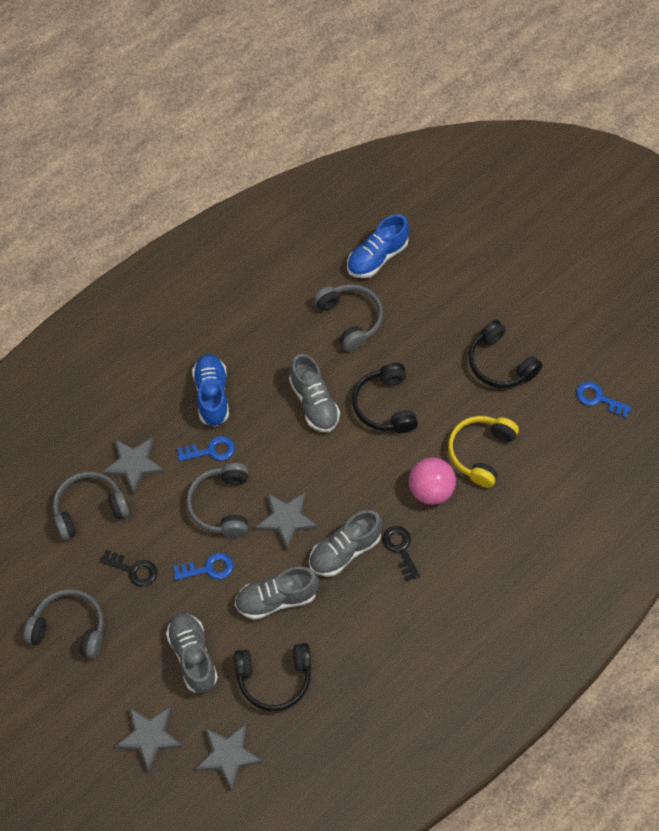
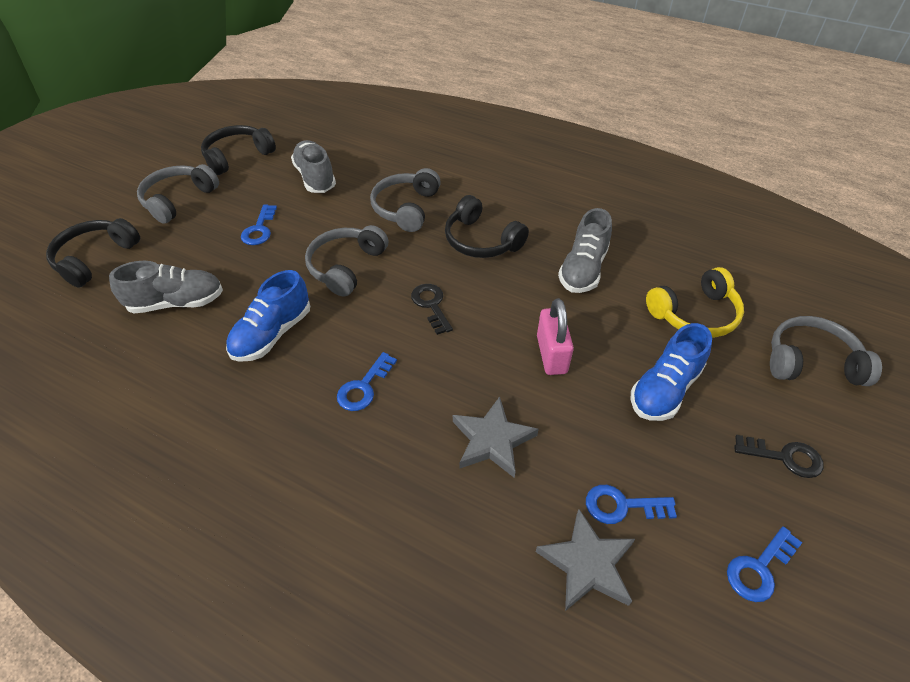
blue key: 3 -> 4
grey shoe: 4 -> 3
grey star: 4 -> 2
pink ball: 1 -> 0
pink padlock: 0 -> 1

